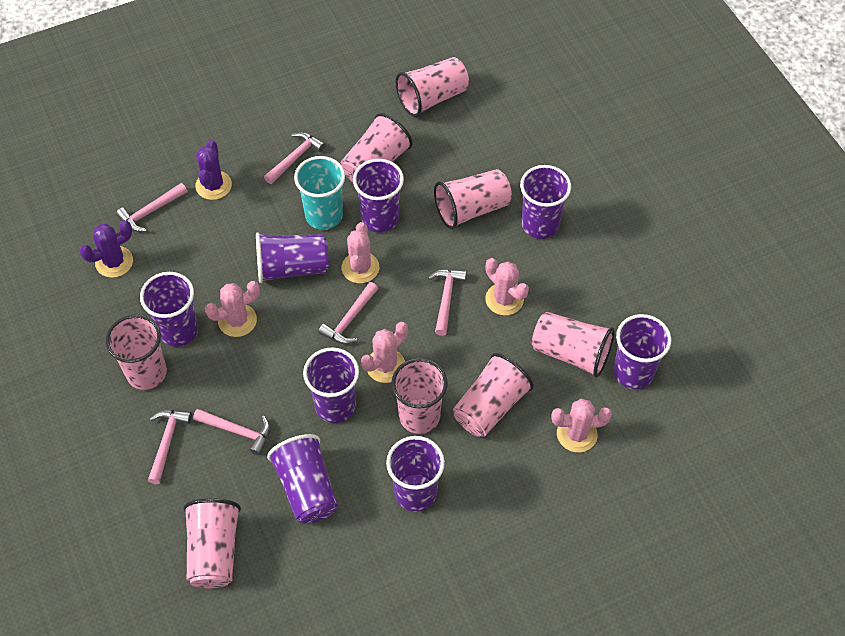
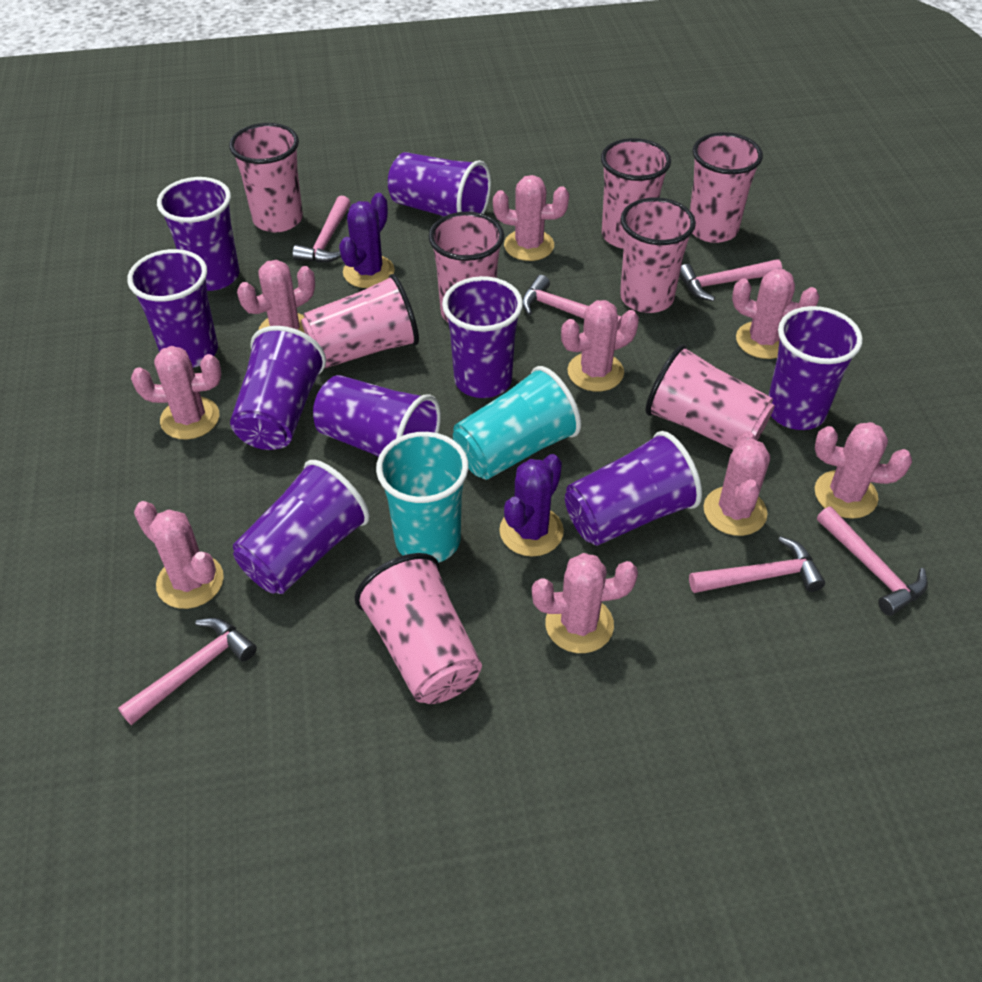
pink cactus: 5 -> 9
purple cup: 8 -> 9
turquoise cup: 1 -> 2

